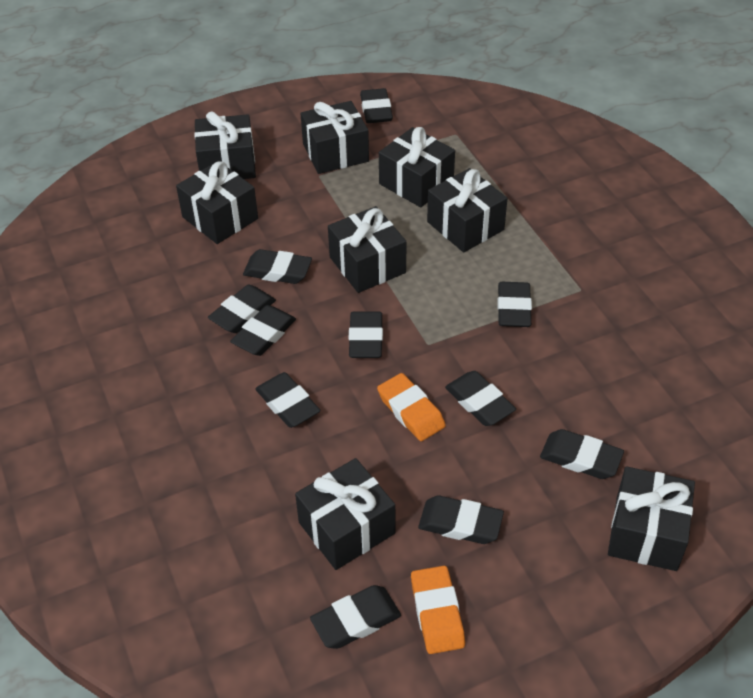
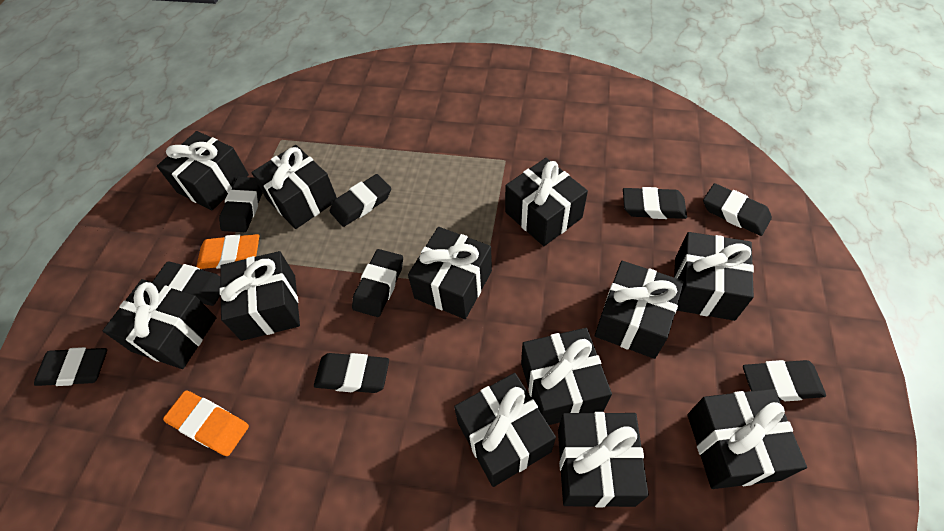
black eraser: 11 -> 9
black gift: 8 -> 12

